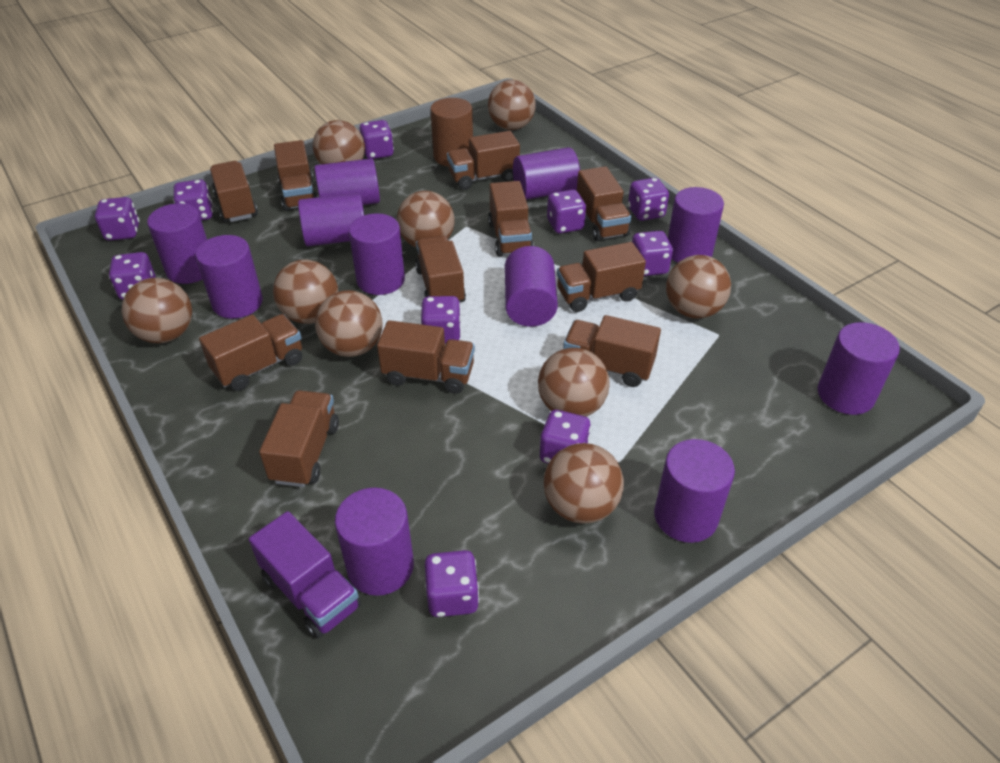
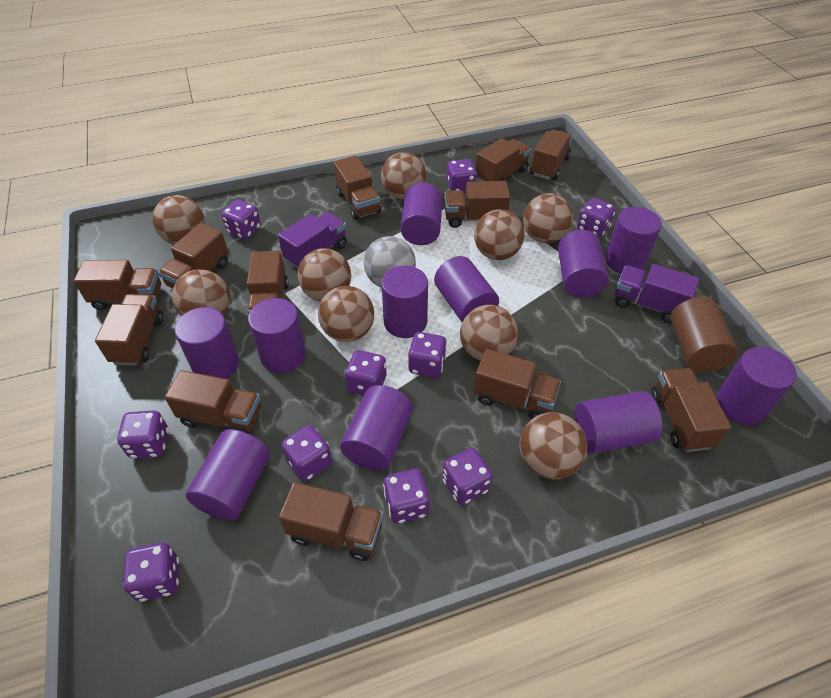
brown truck: 11 -> 12
grey ball: 0 -> 1
purple truck: 1 -> 2

